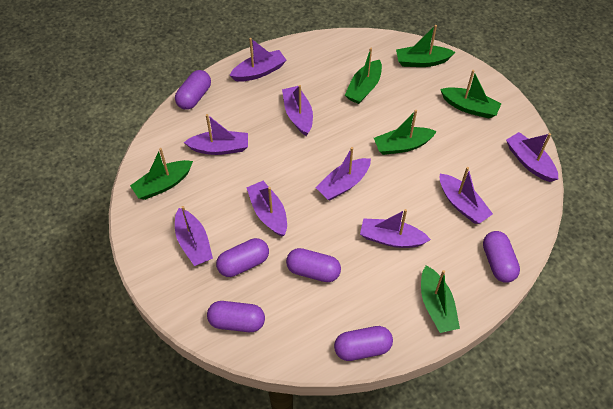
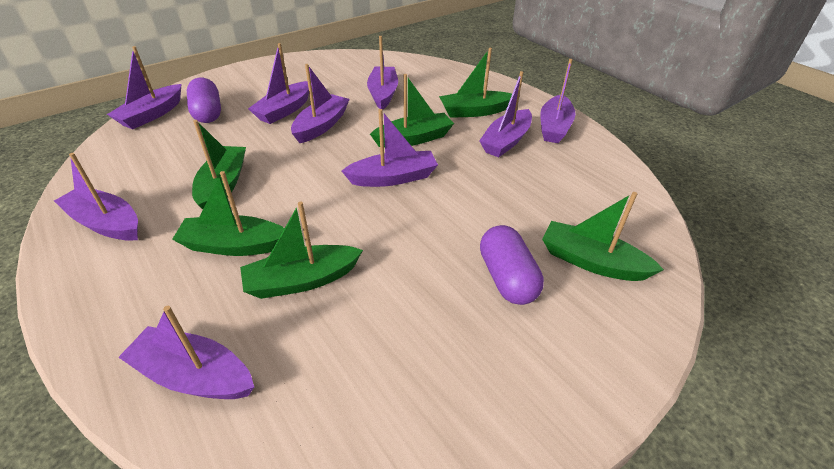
purple capsule: 6 -> 2

